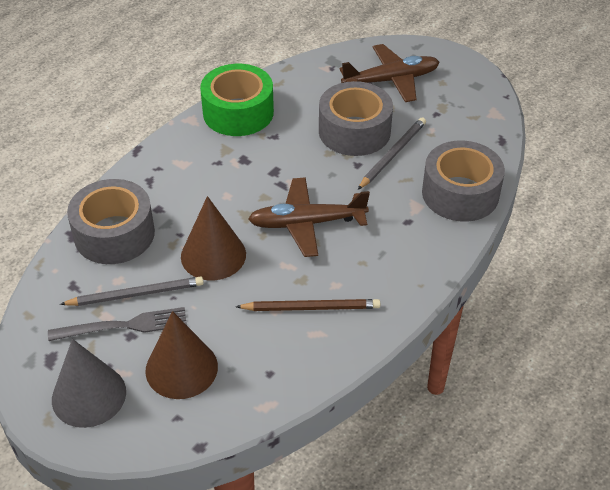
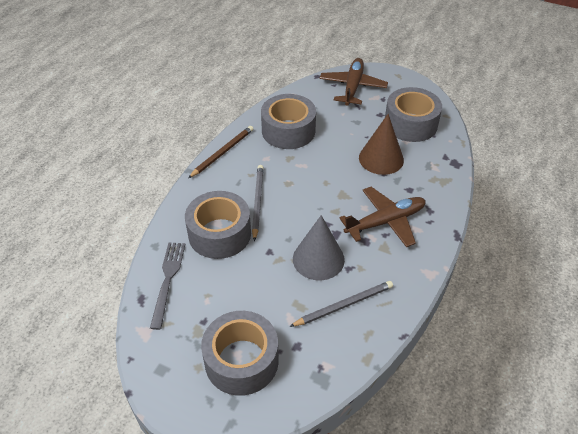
brown cone: 2 -> 1
green tape: 1 -> 0
grey tape: 3 -> 4

